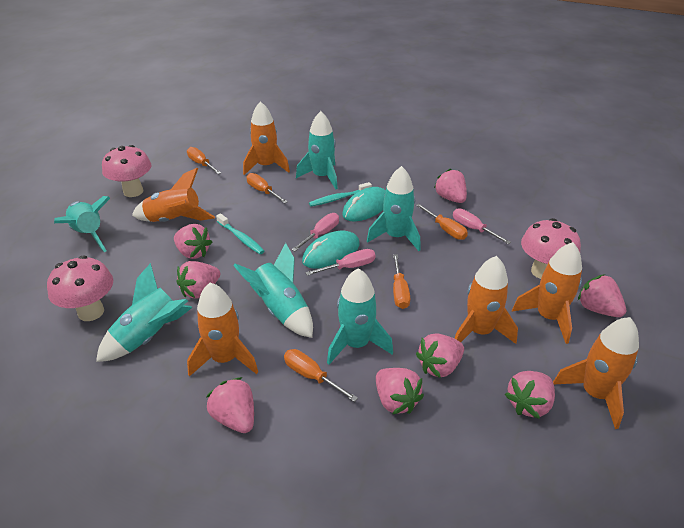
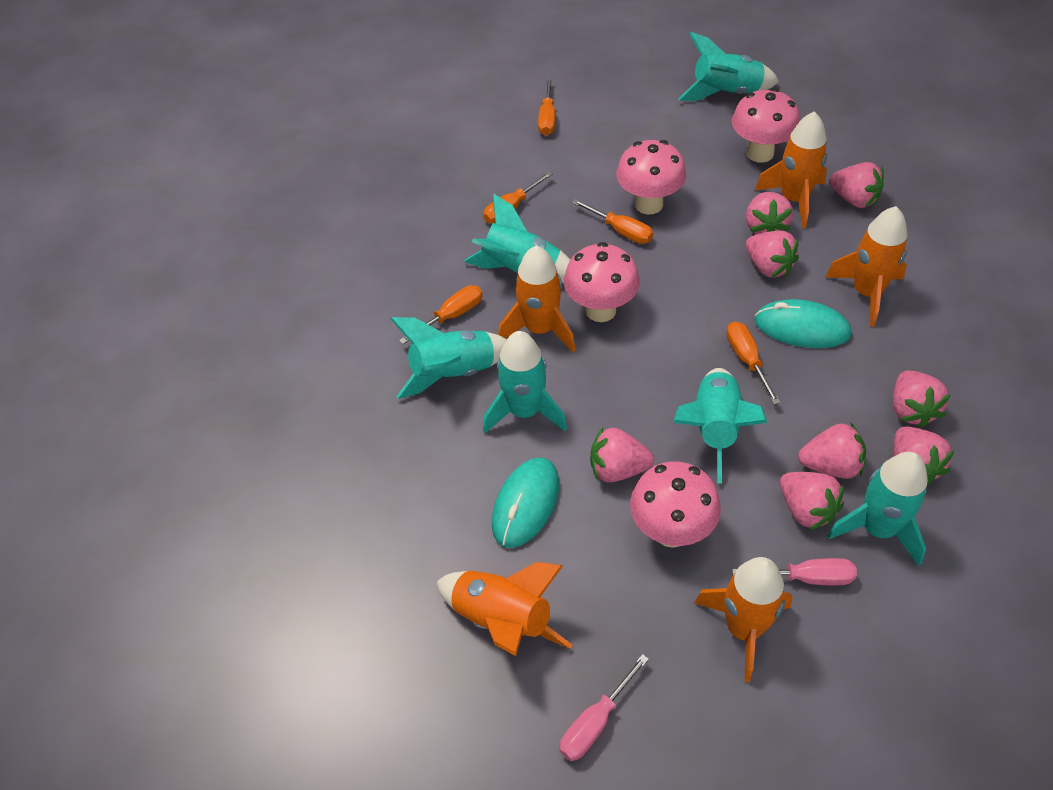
orange rocket: 6 -> 5
pink mushroom: 3 -> 4
pink screwdriver: 3 -> 2
turquoise toothbrush: 2 -> 0

